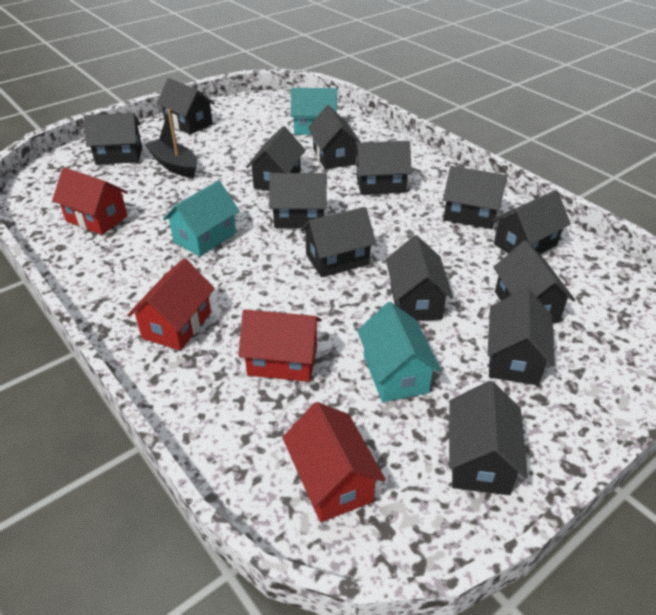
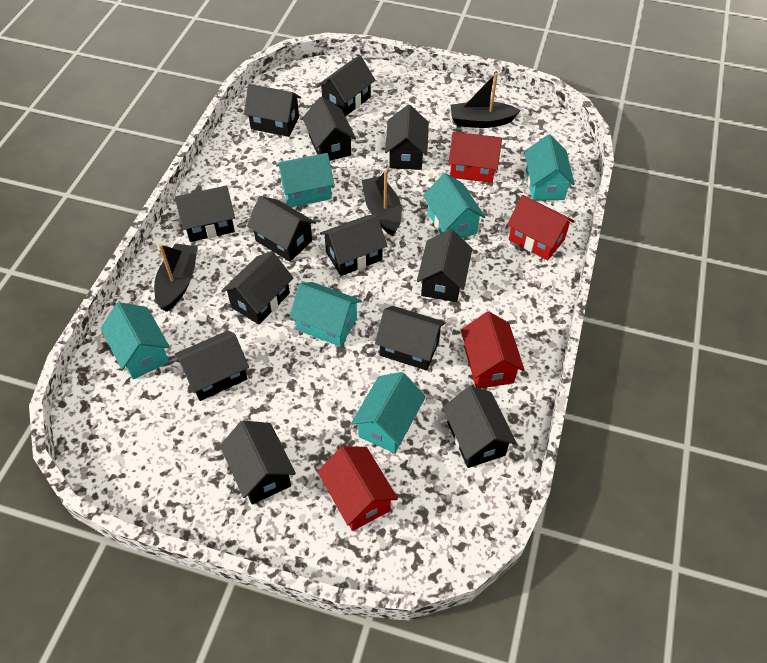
black boat: 1 -> 3
turquoise house: 3 -> 6

